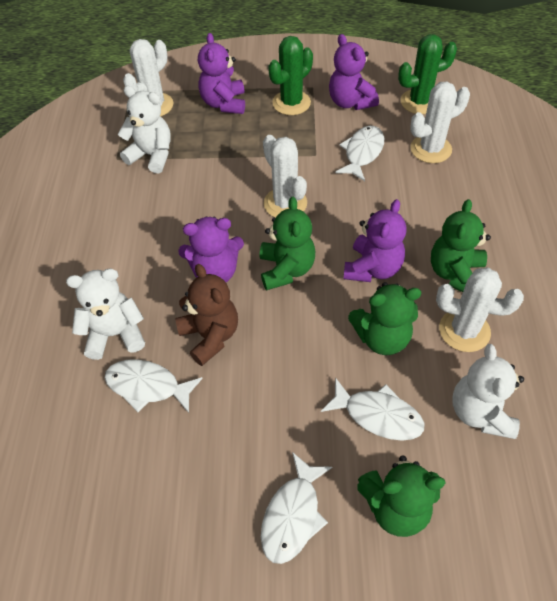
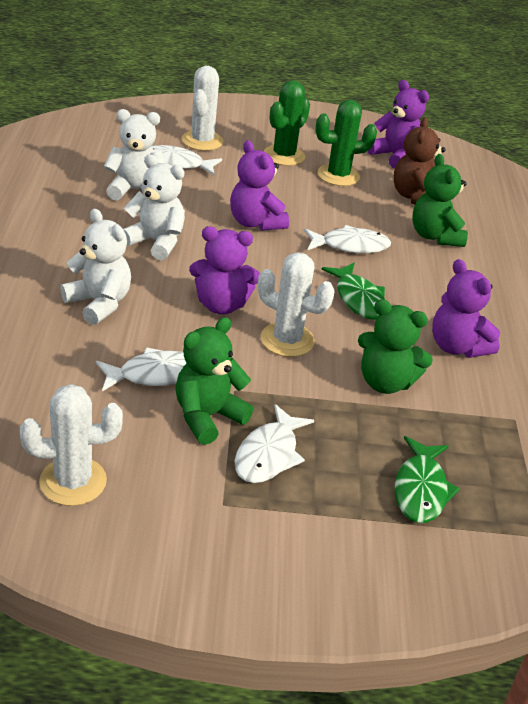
green fish: 0 -> 2
green teddy bear: 4 -> 3
white cactus: 4 -> 3

